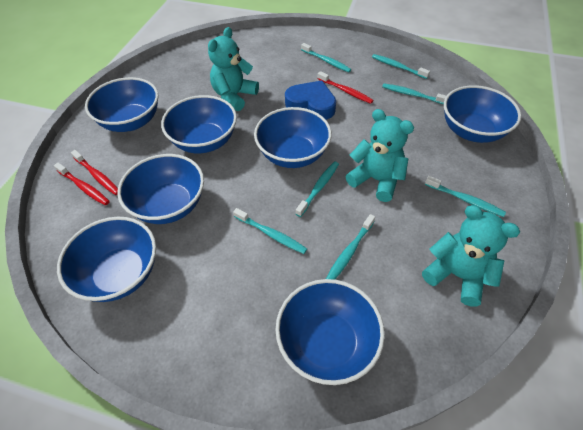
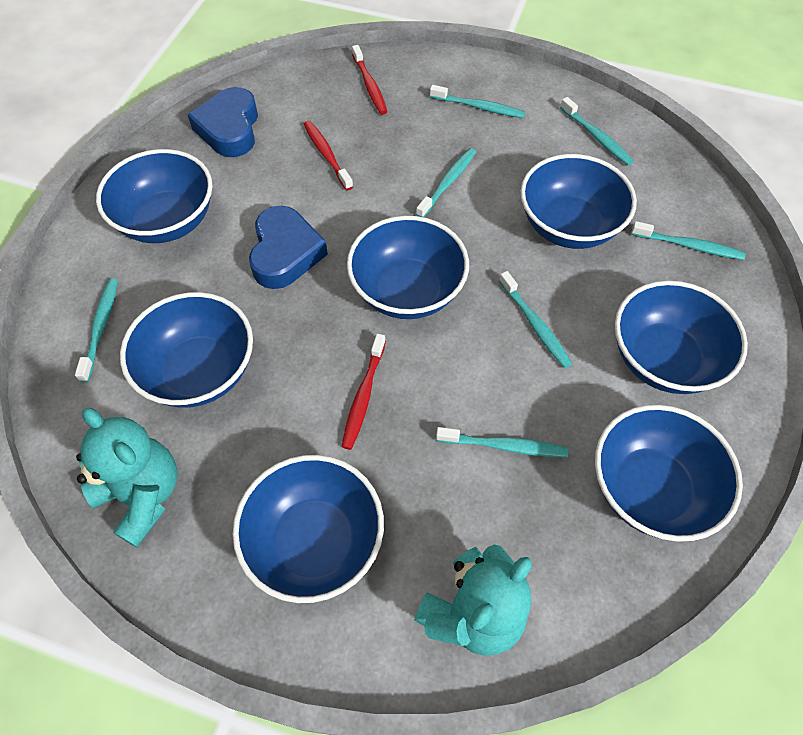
blue heart: 1 -> 2
turquoise teddy bear: 3 -> 2

